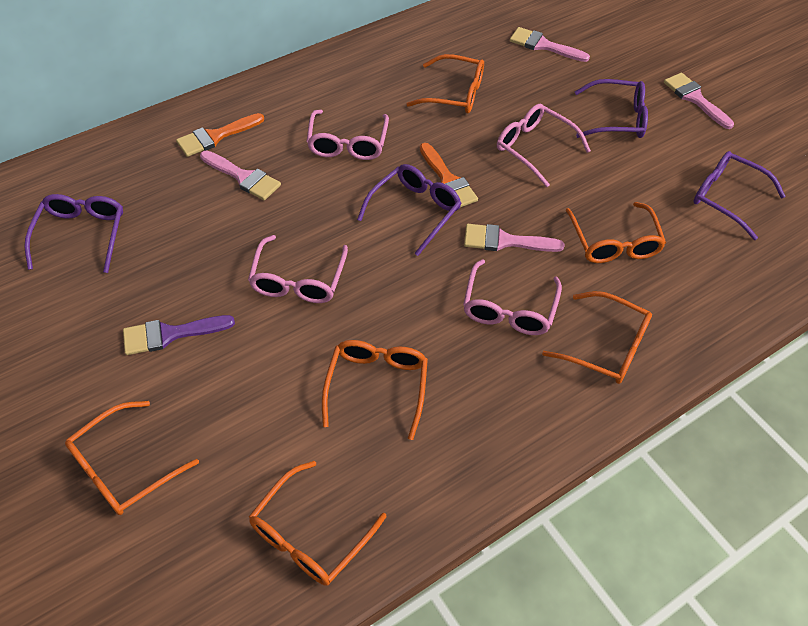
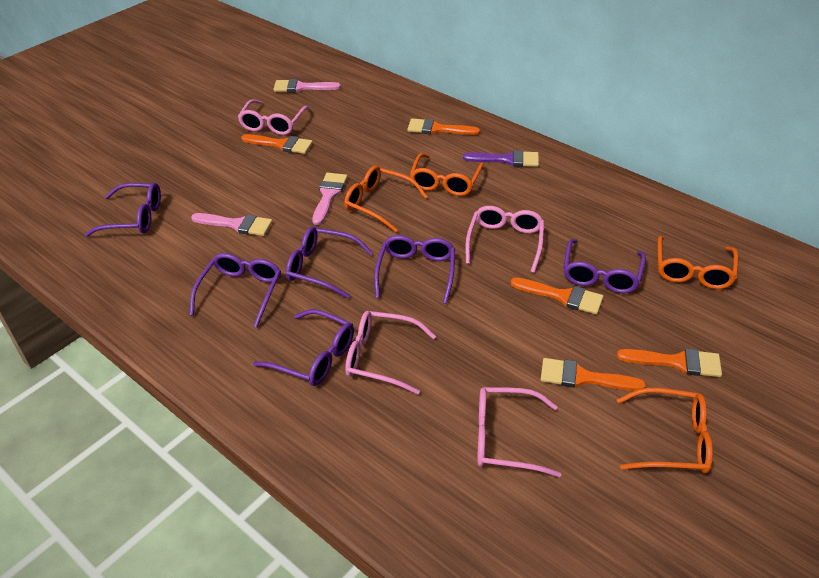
orange brush: 2 -> 5
orange glasses: 6 -> 4
pink brush: 4 -> 3
purple glasses: 4 -> 6

